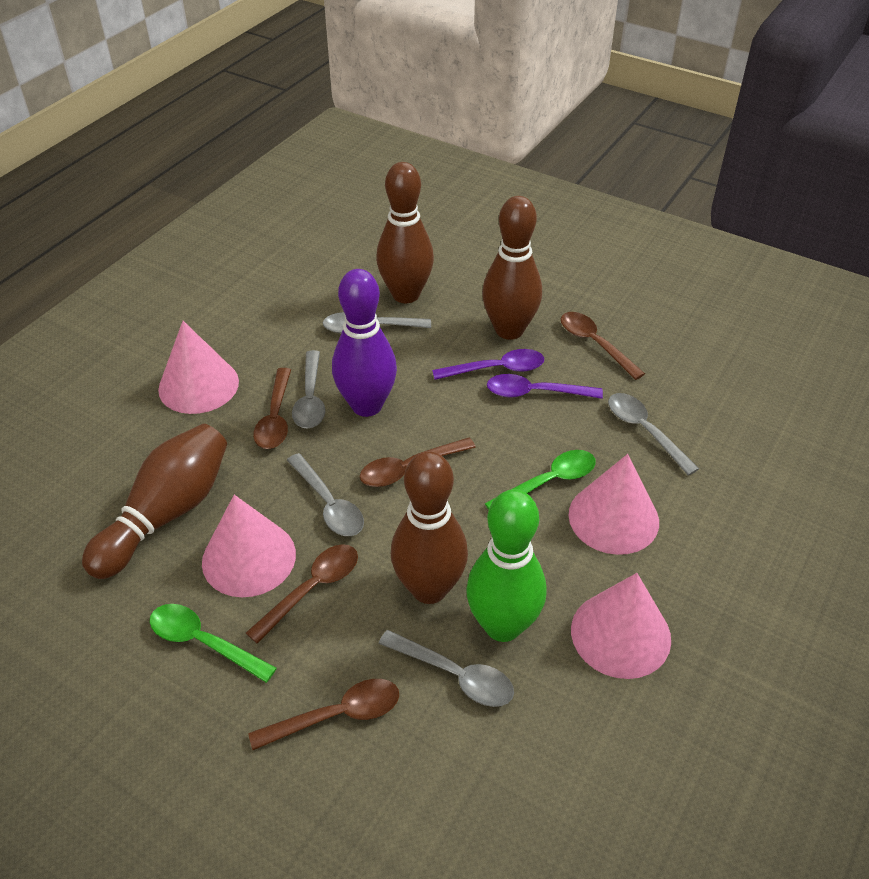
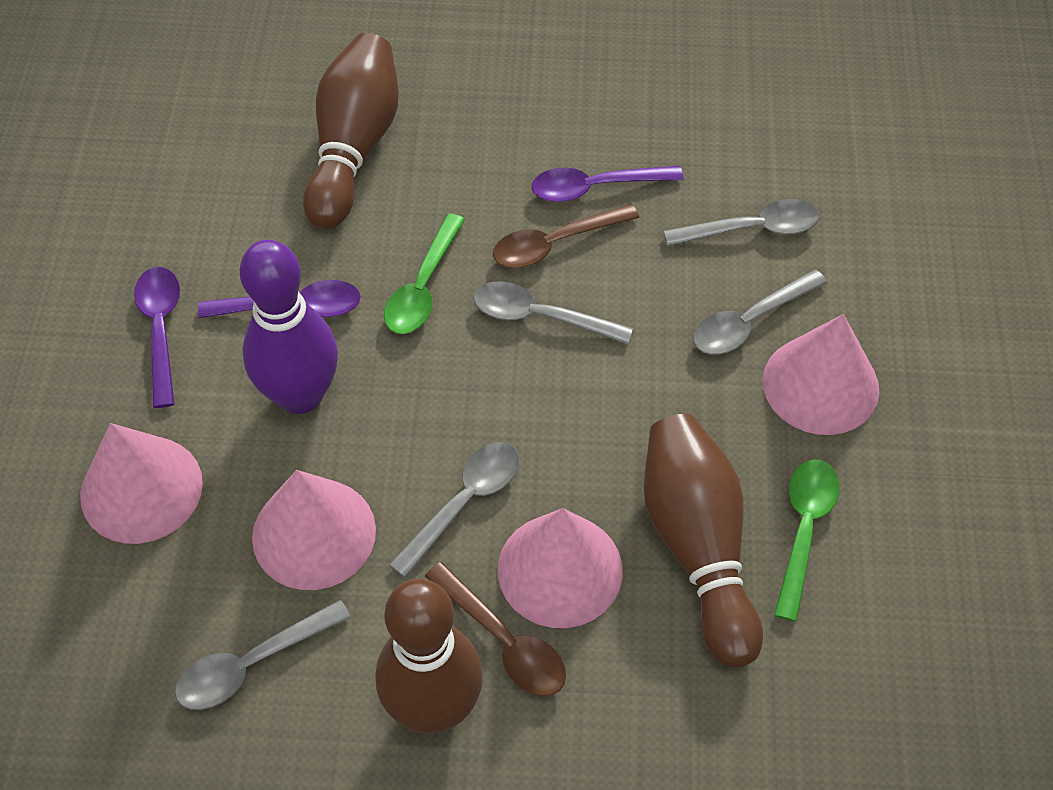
brown bowling pin: 4 -> 3
brown spoon: 5 -> 2
green bowling pin: 1 -> 0
purple spoon: 2 -> 3

